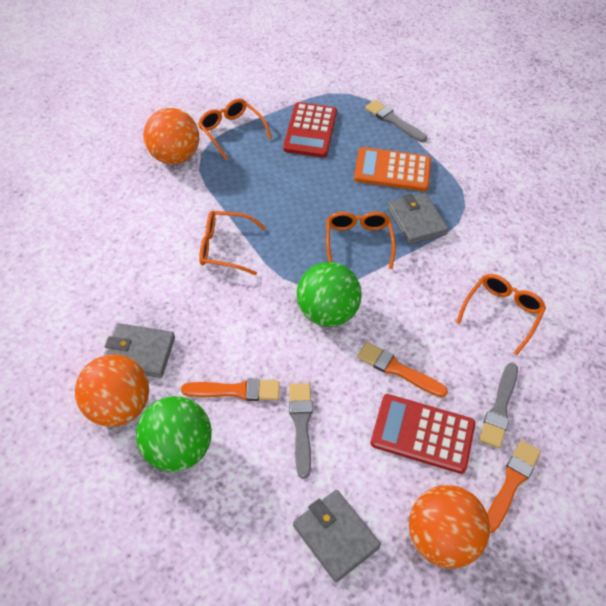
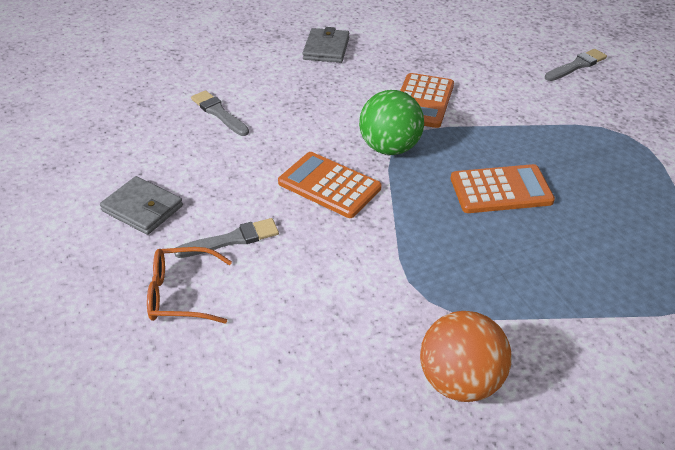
green ball: 2 -> 1
grey wallet: 3 -> 2
orange ball: 3 -> 1
orange brush: 3 -> 0
orange calculator: 1 -> 3
orange glasses: 4 -> 1
red calculator: 2 -> 0

